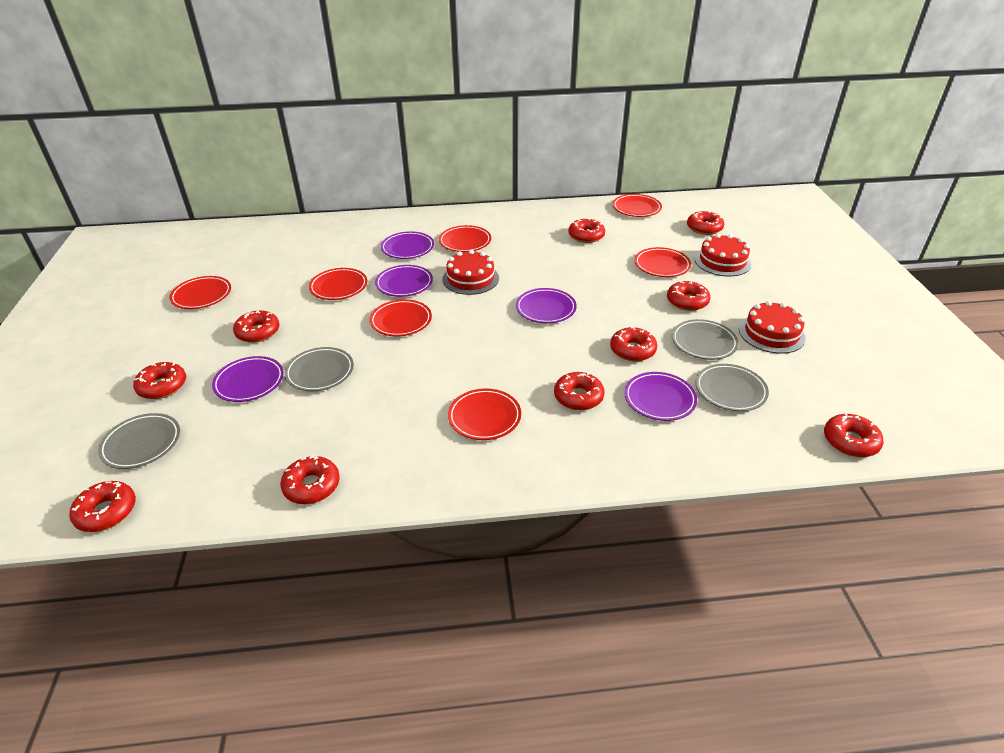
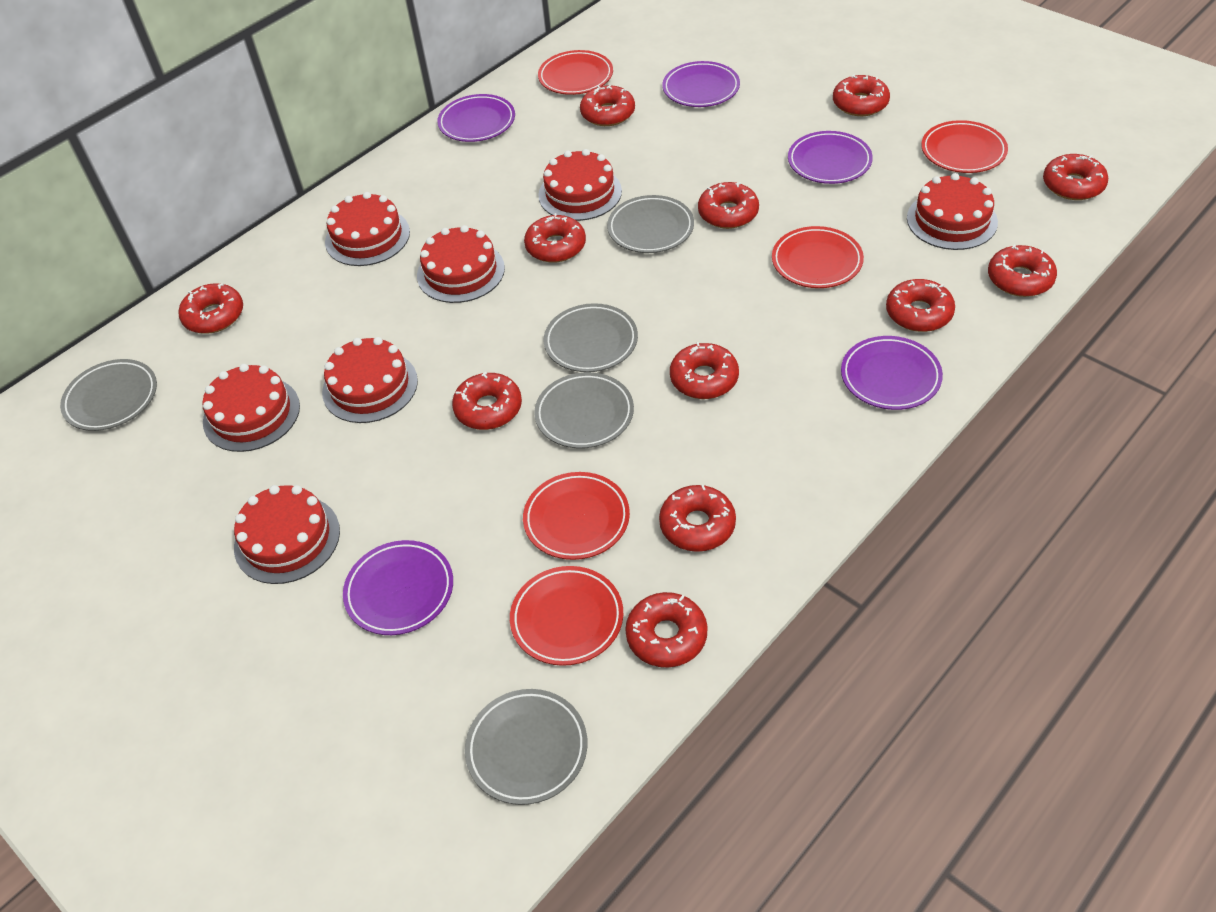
grey plate: 4 -> 5
red cake: 3 -> 7
red donut: 10 -> 12
red plate: 7 -> 5

